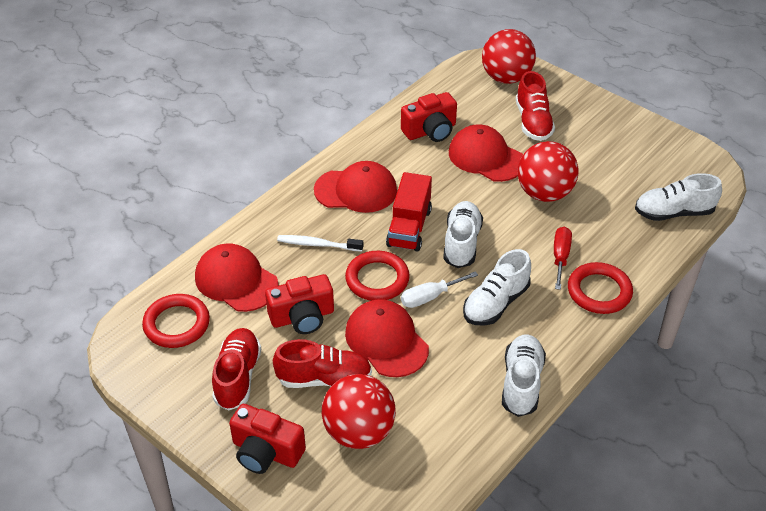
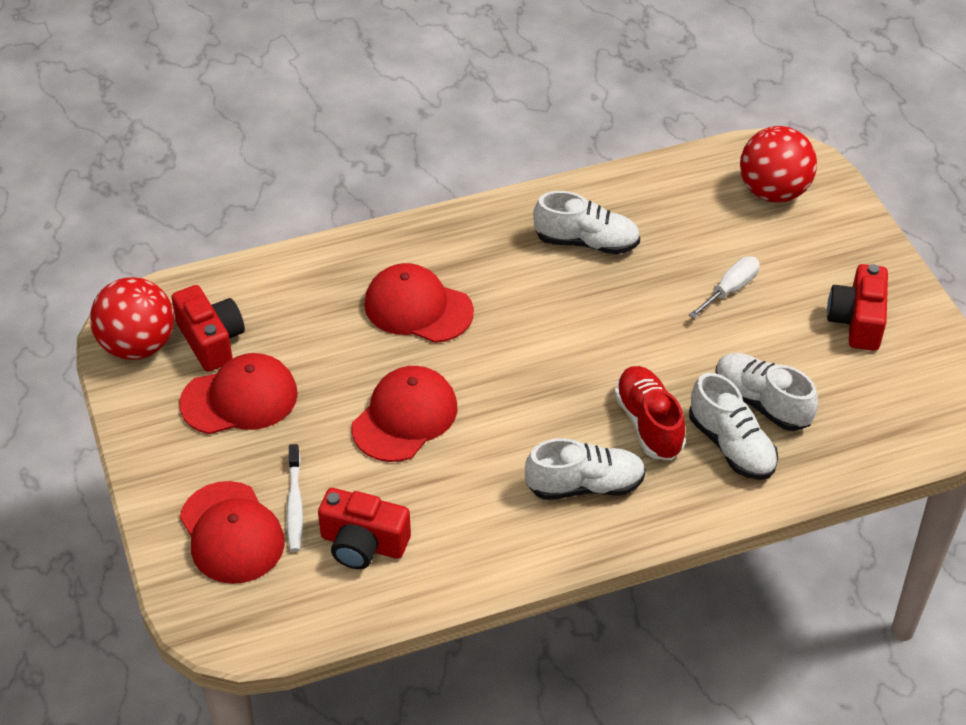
red ball: 3 -> 2
red ring: 3 -> 0
red screwdriver: 1 -> 0
red shoe: 3 -> 1
red truck: 1 -> 0

